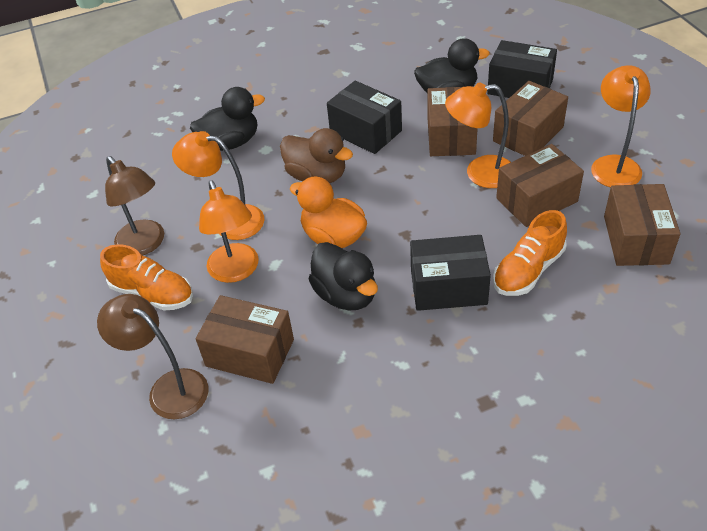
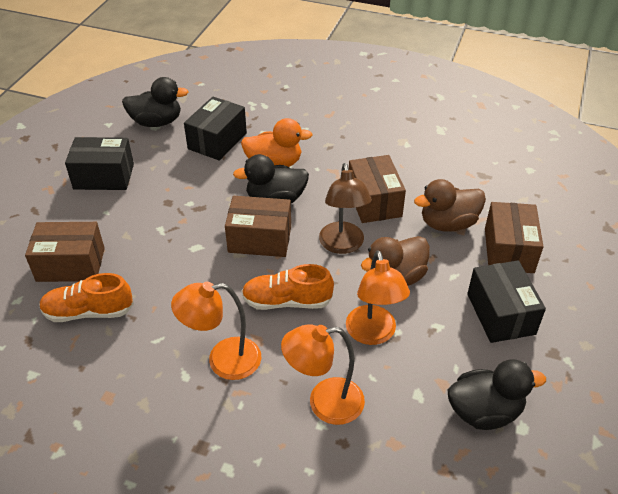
brown box: 5 -> 4
brown duck: 1 -> 2
brown lamp: 2 -> 1
orange lamp: 4 -> 3

